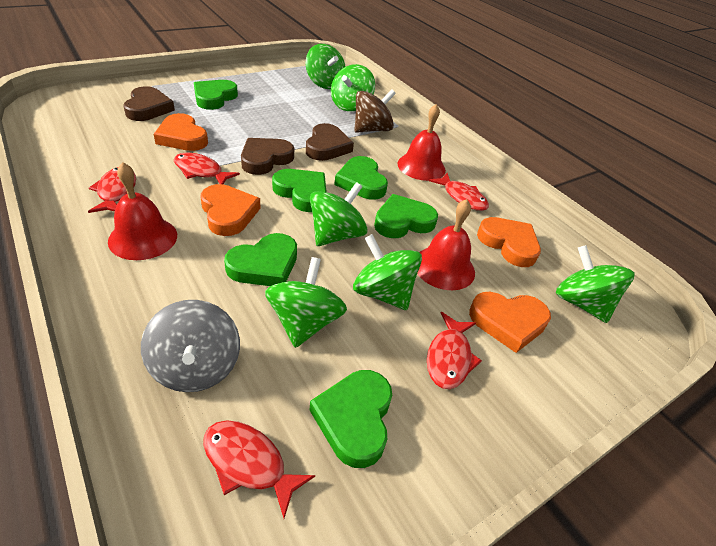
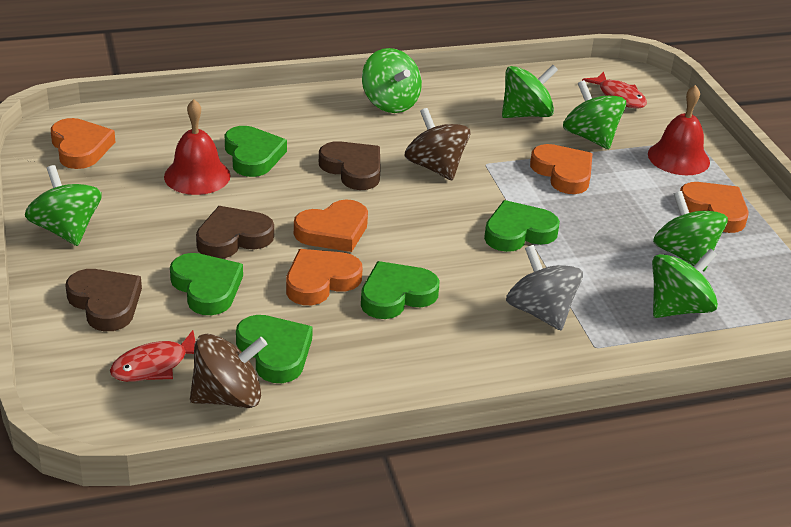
brown spinning top: 1 -> 2
green heart: 6 -> 5
orange heart: 4 -> 5
red bell: 3 -> 2
red fish: 5 -> 2

